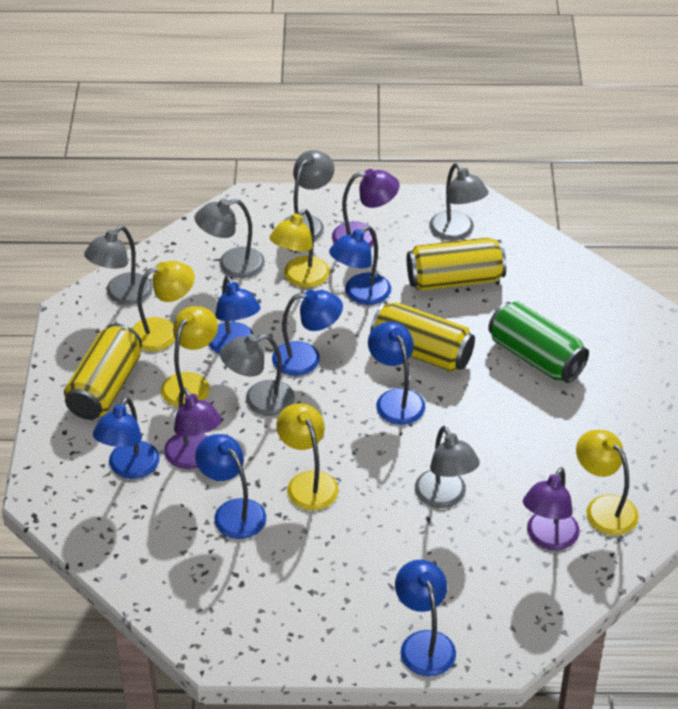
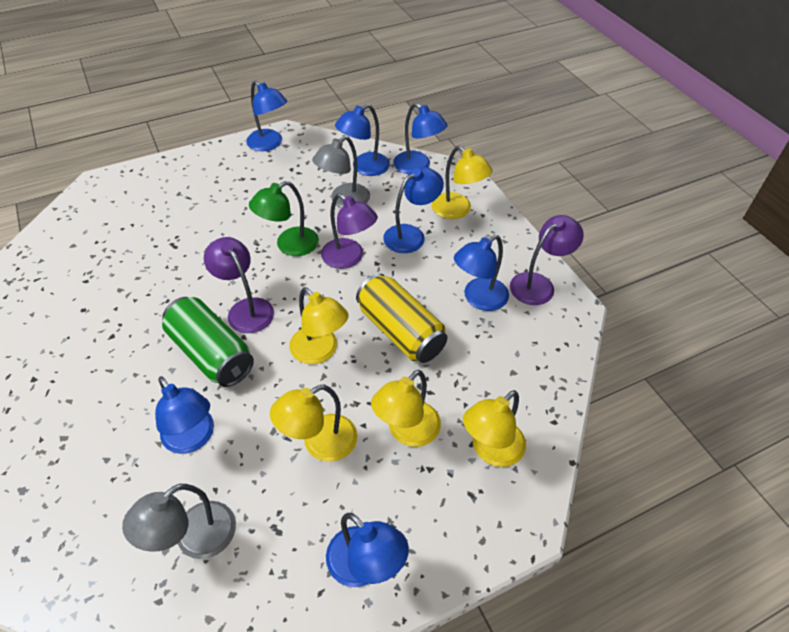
green lamp: 0 -> 1
grey lamp: 6 -> 2
yellow can: 3 -> 1

